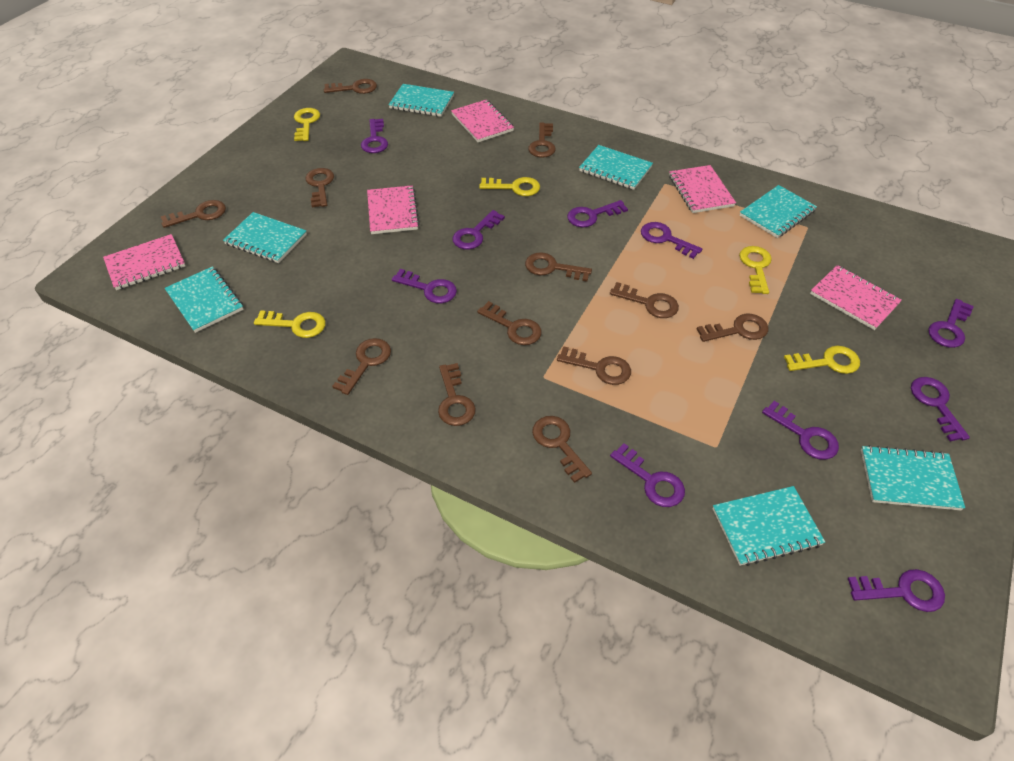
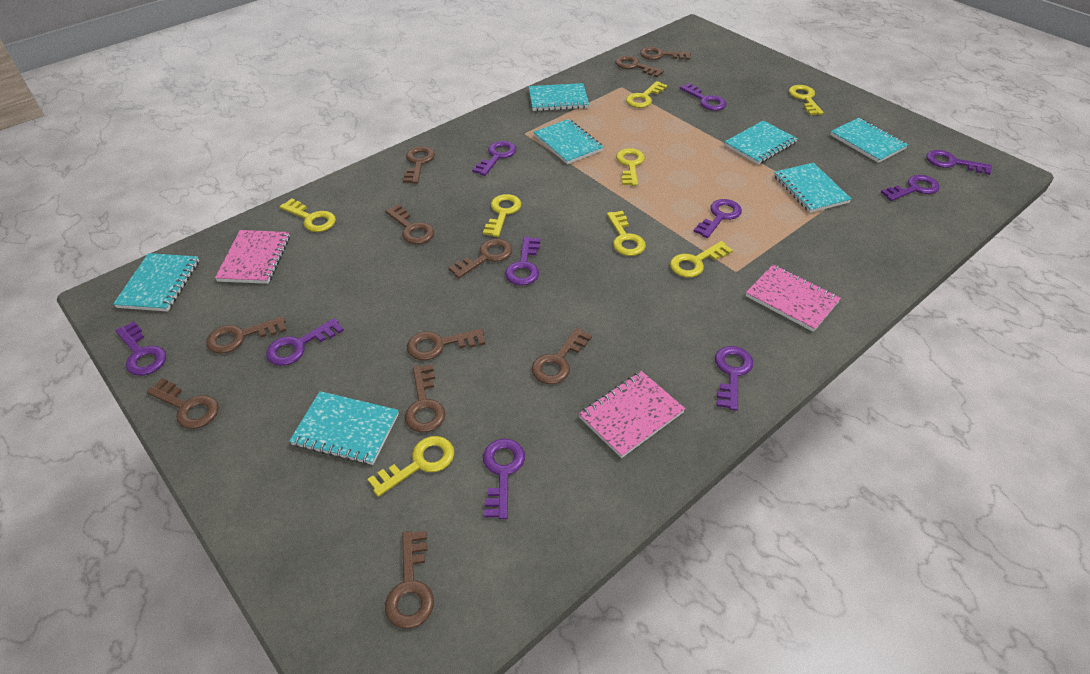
brown key: 12 -> 11
pink notebook: 5 -> 3
yellow key: 5 -> 8

